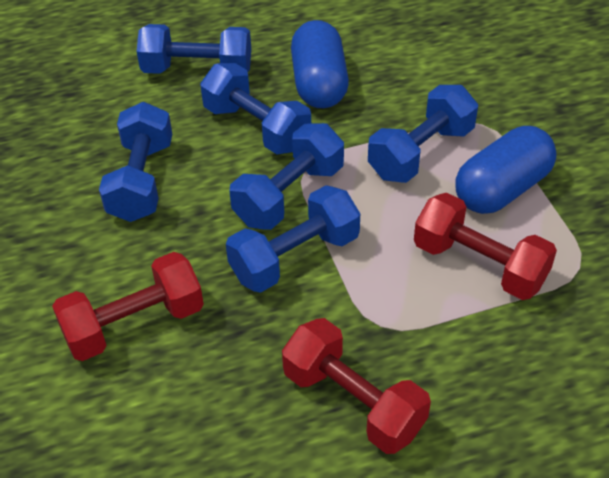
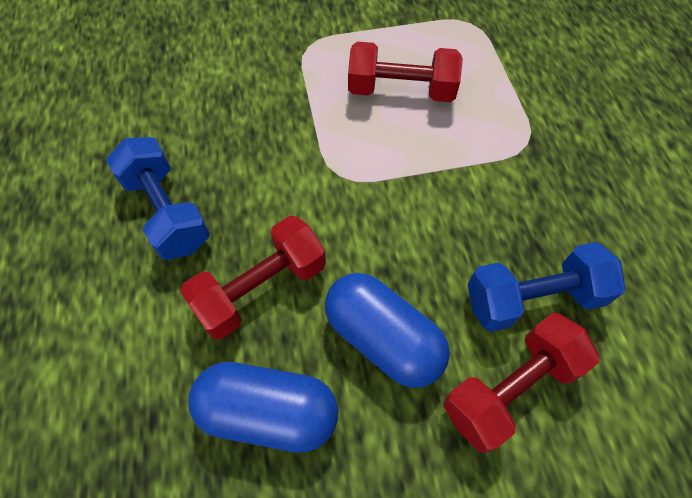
blue dumbbell: 6 -> 2

